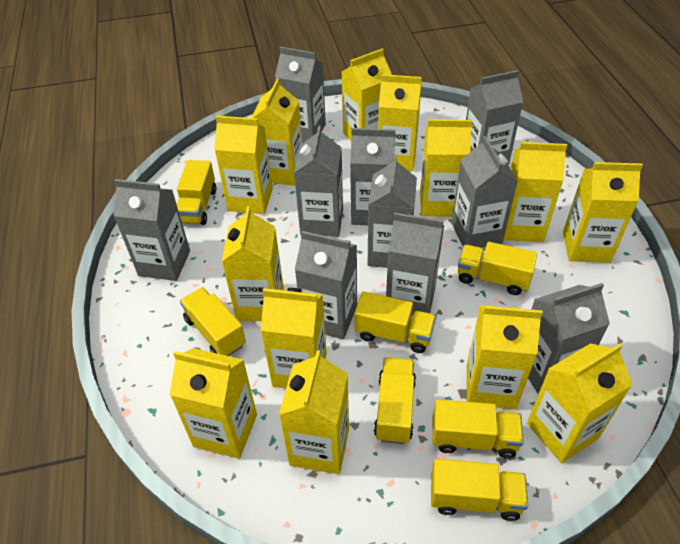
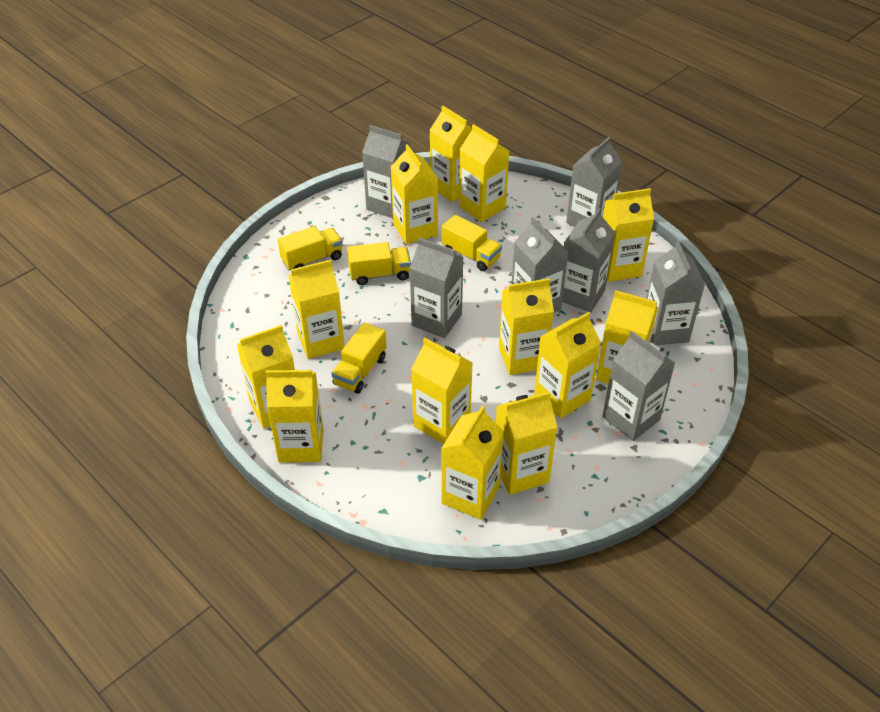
grey carton: 10 -> 7
yellow truck: 7 -> 4

